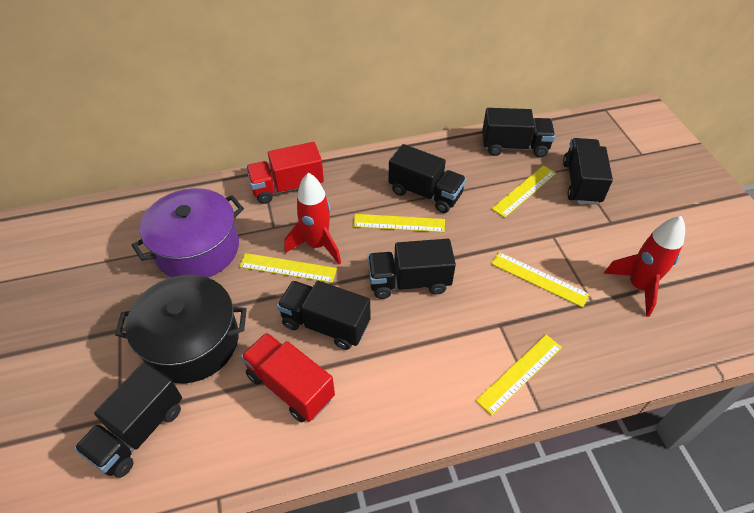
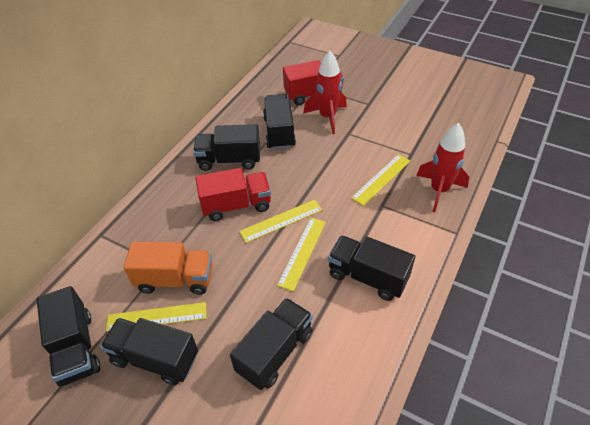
black pot: 1 -> 0
orange truck: 0 -> 1
purple pot: 1 -> 0
yellow ruler: 5 -> 4

